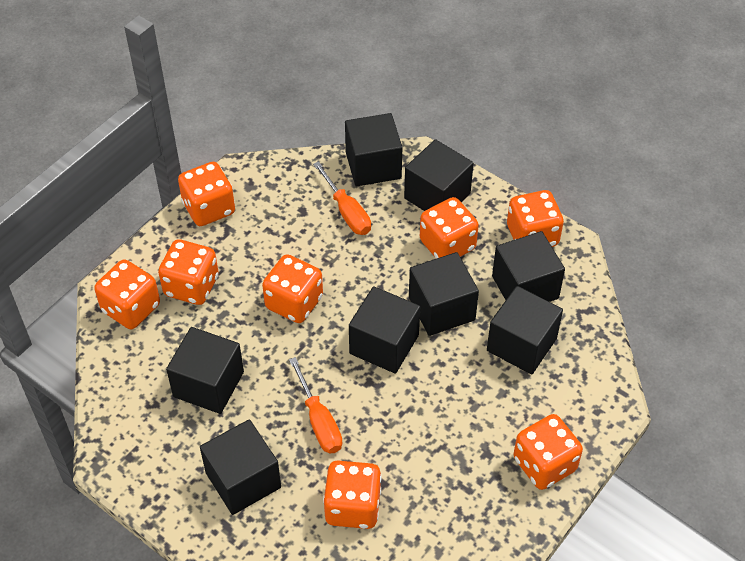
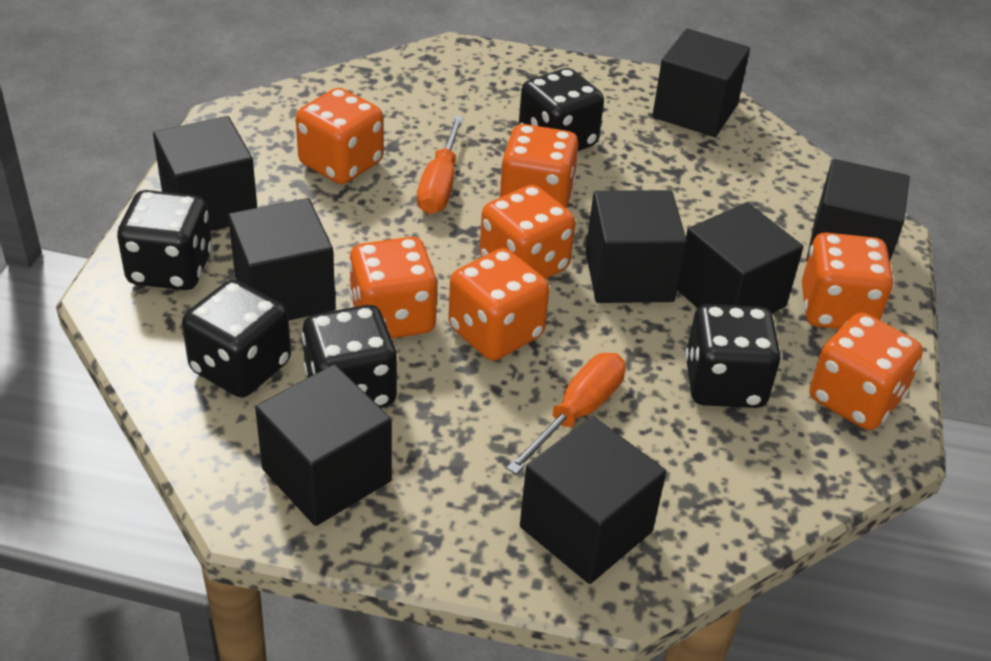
black dice: 0 -> 5
orange dice: 8 -> 7

